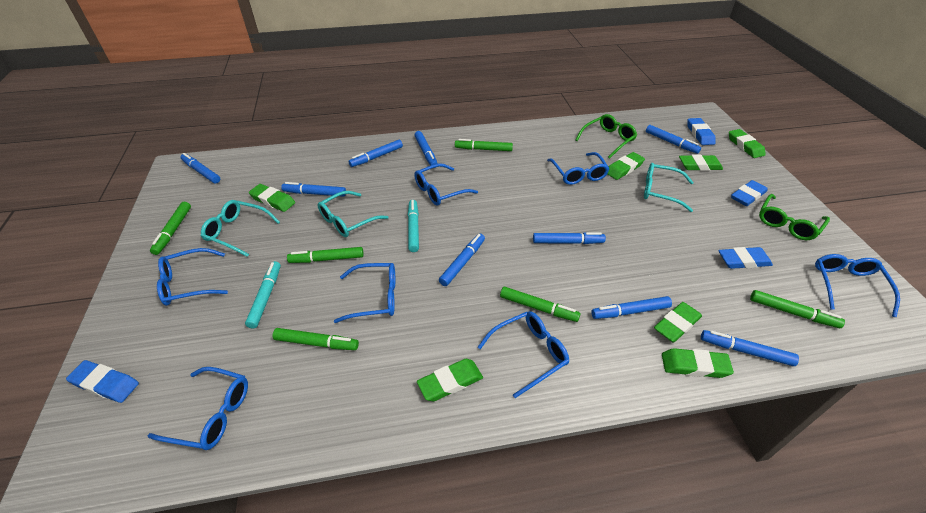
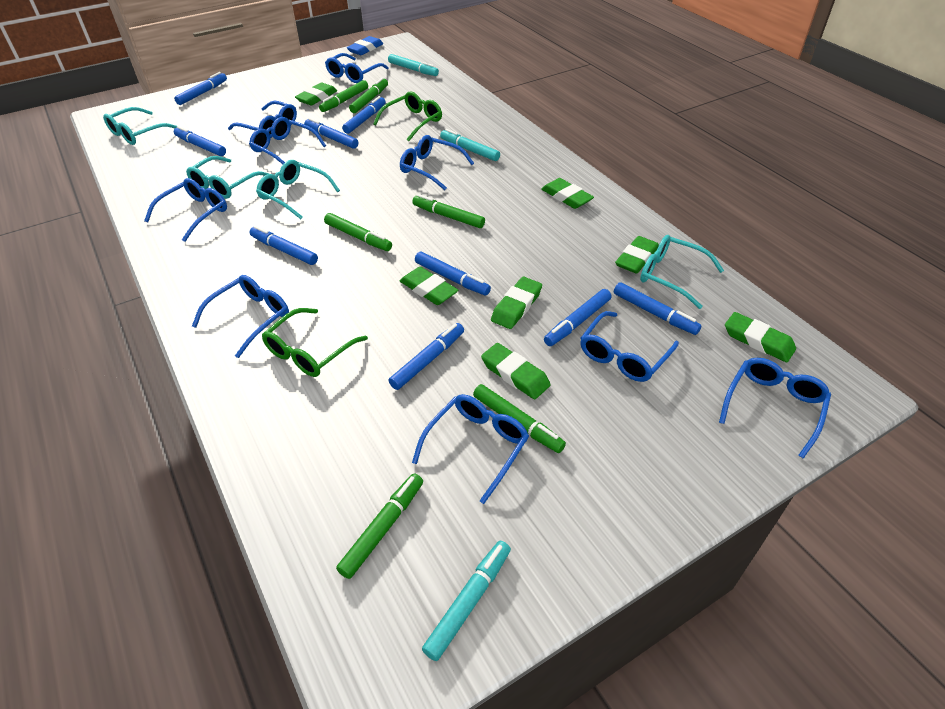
blue eraser: 4 -> 1
blue glasses: 7 -> 9
turquoise glasses: 3 -> 4
turquoise marker: 2 -> 3

